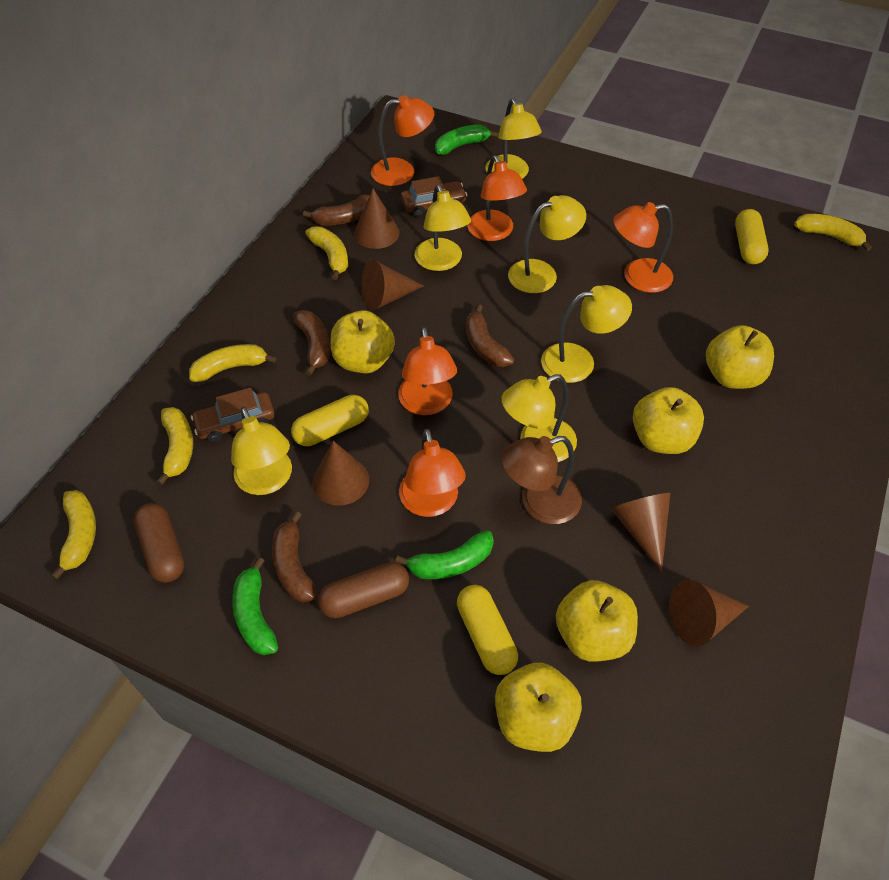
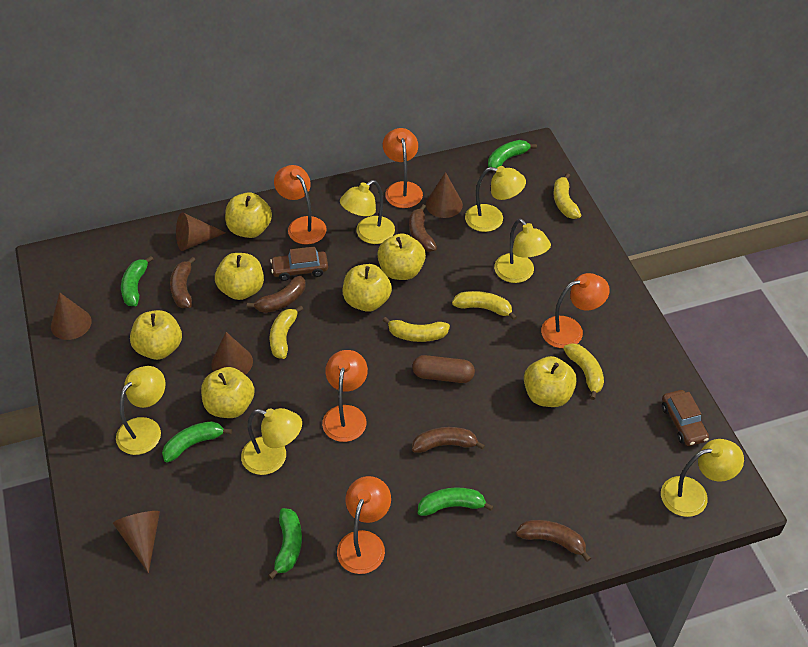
brown banana: 4 -> 5
brown capsule: 2 -> 1
brown lamp: 1 -> 0
green banana: 3 -> 5
yellow apple: 5 -> 7
yellow capsule: 3 -> 0

